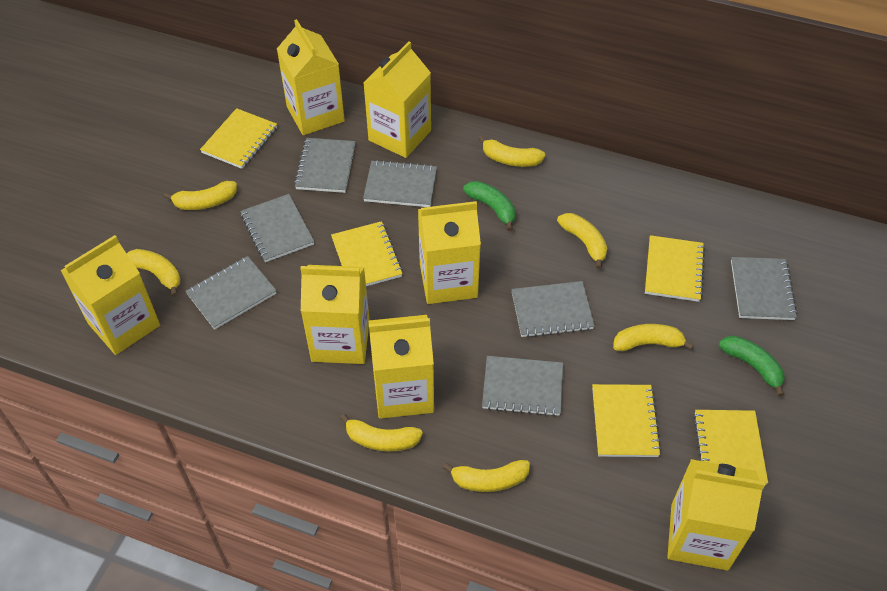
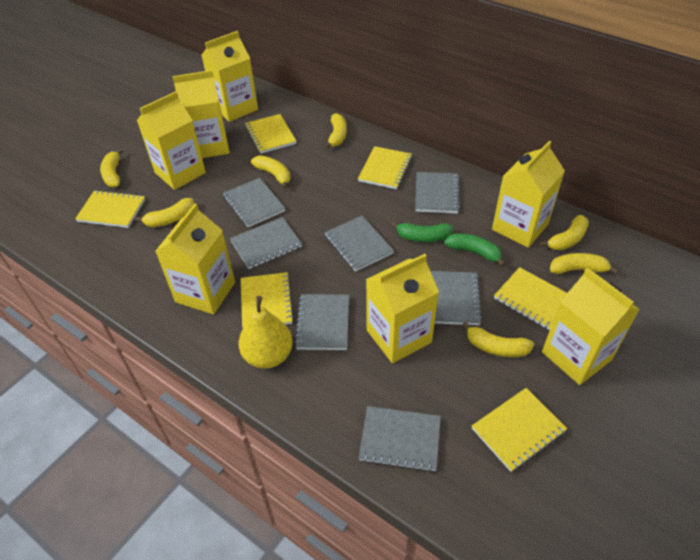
yellow notebook: 5 -> 6
yellow pear: 0 -> 1

